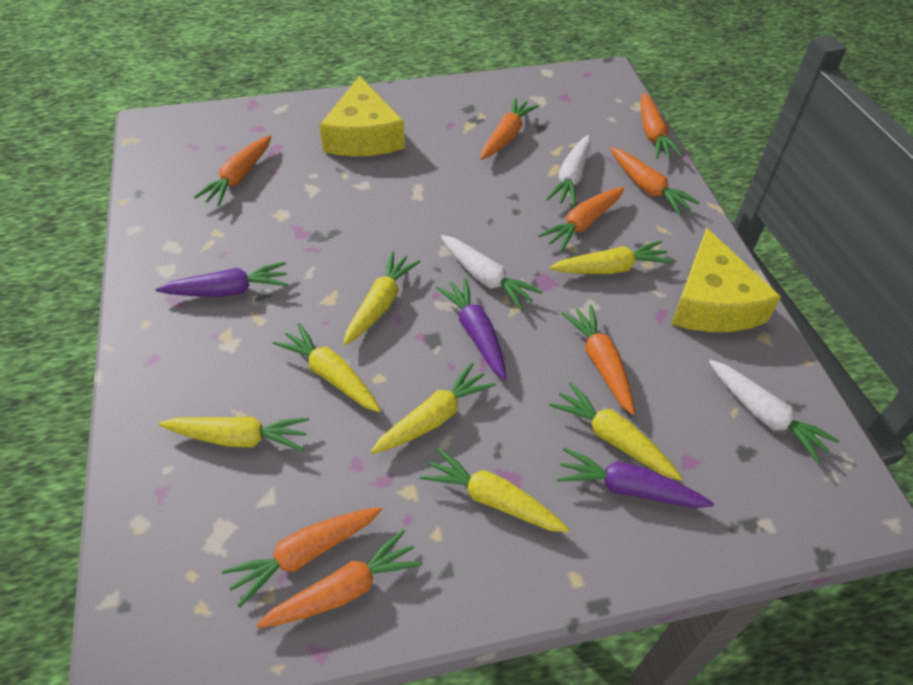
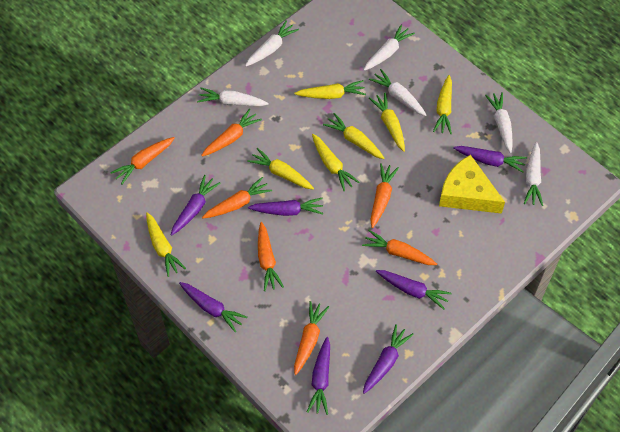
orange carrot: 8 -> 7
purple carrot: 3 -> 7
white carrot: 3 -> 6
yellow cheese: 2 -> 1

